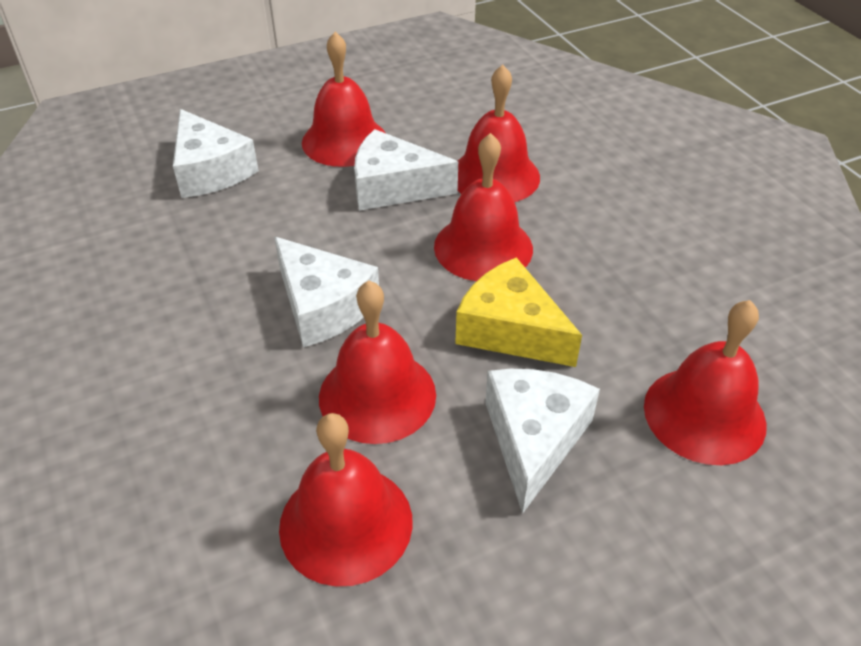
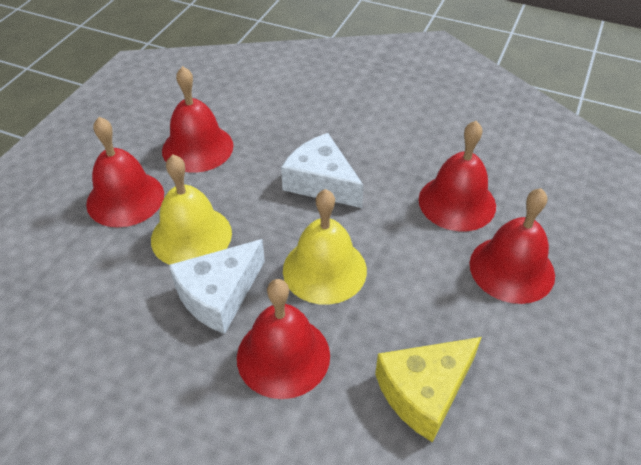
red bell: 6 -> 5
white cheese: 4 -> 2
yellow bell: 0 -> 2

